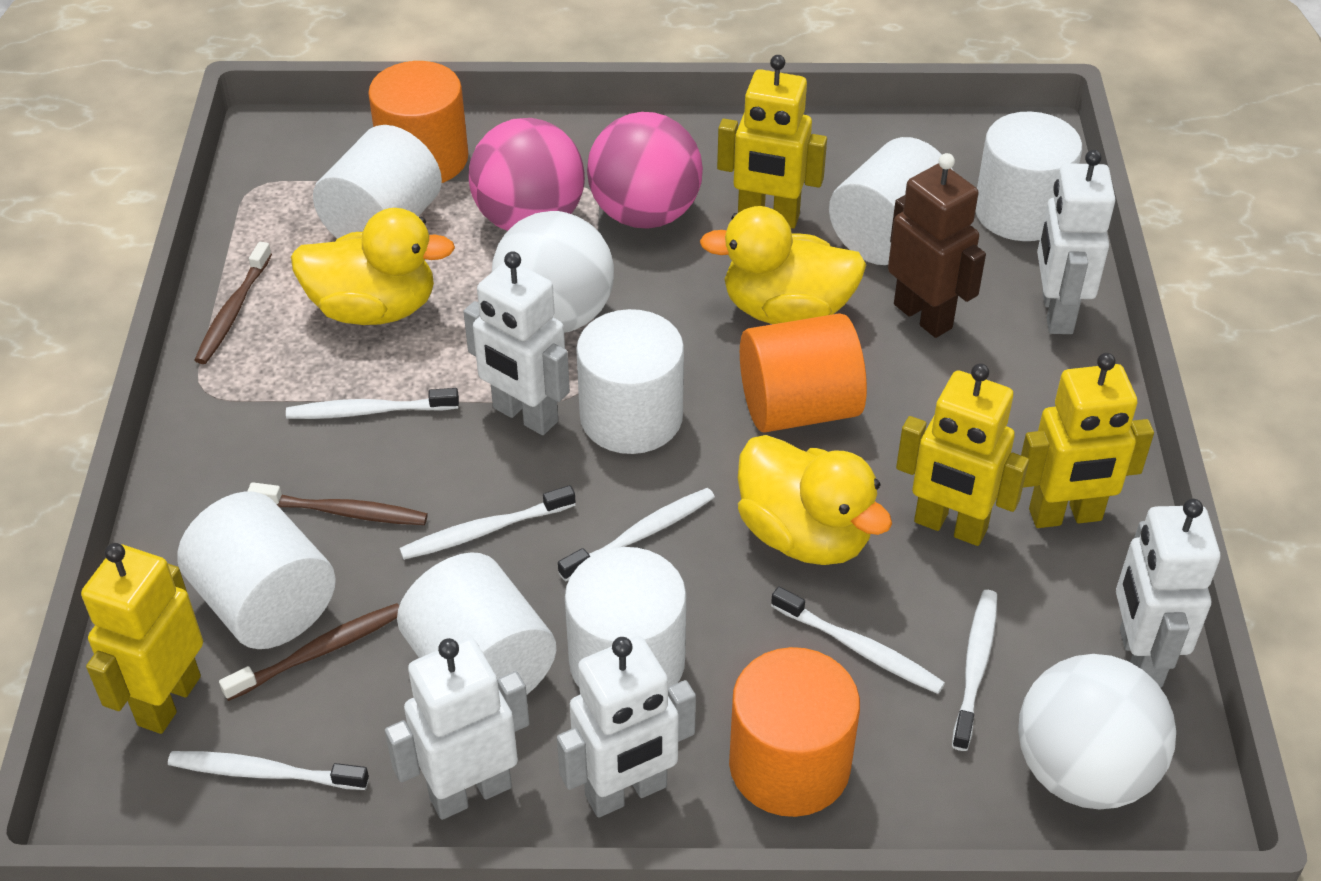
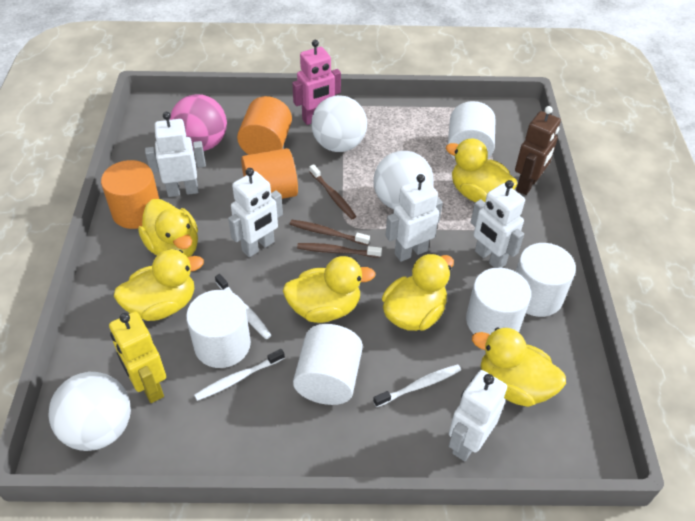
pink ball: 2 -> 1
pink robot: 0 -> 1
white ball: 2 -> 3
white cylinder: 7 -> 5
white toothbrush: 6 -> 3
yellow duck: 3 -> 6
yellow robot: 4 -> 1

